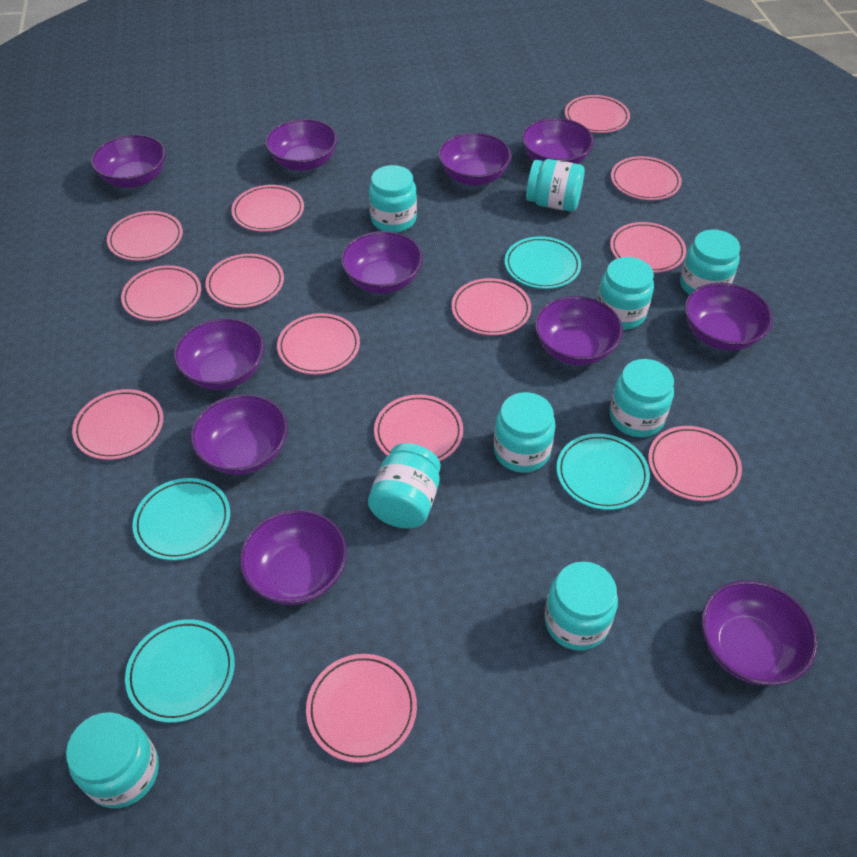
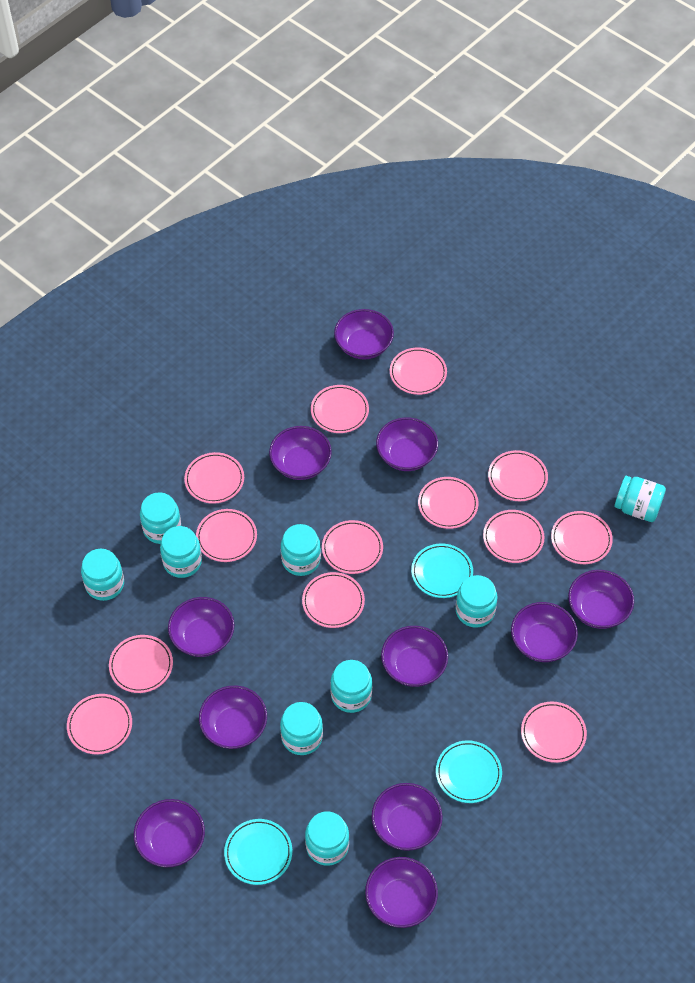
turquoise plate: 4 -> 3

